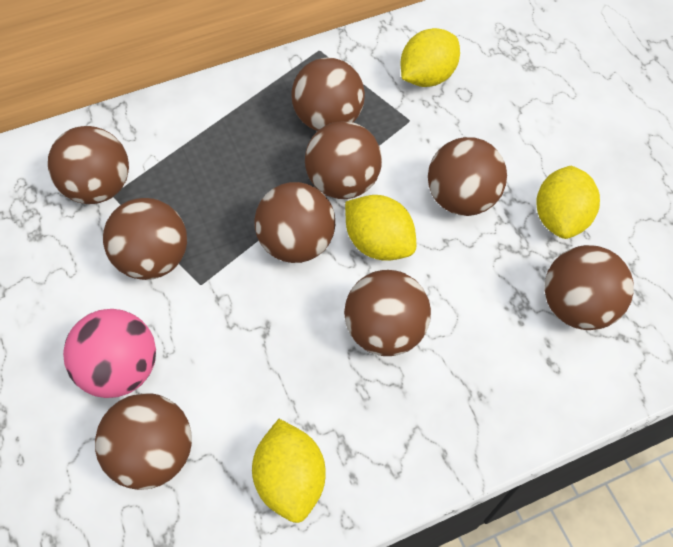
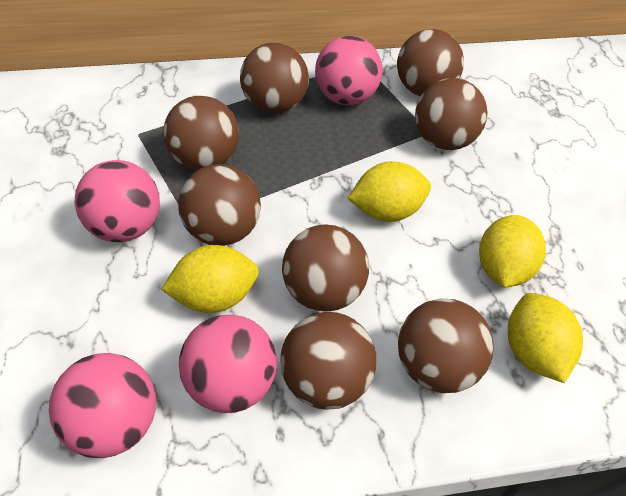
brown ball: 9 -> 8
pink ball: 1 -> 4

